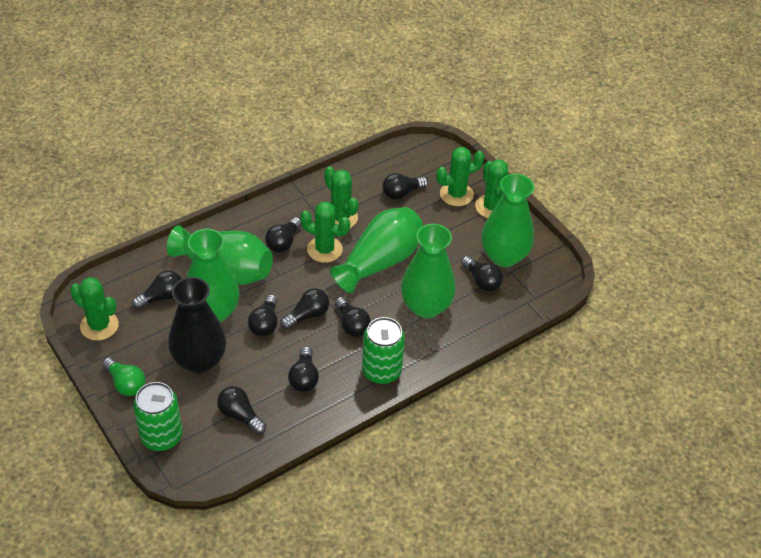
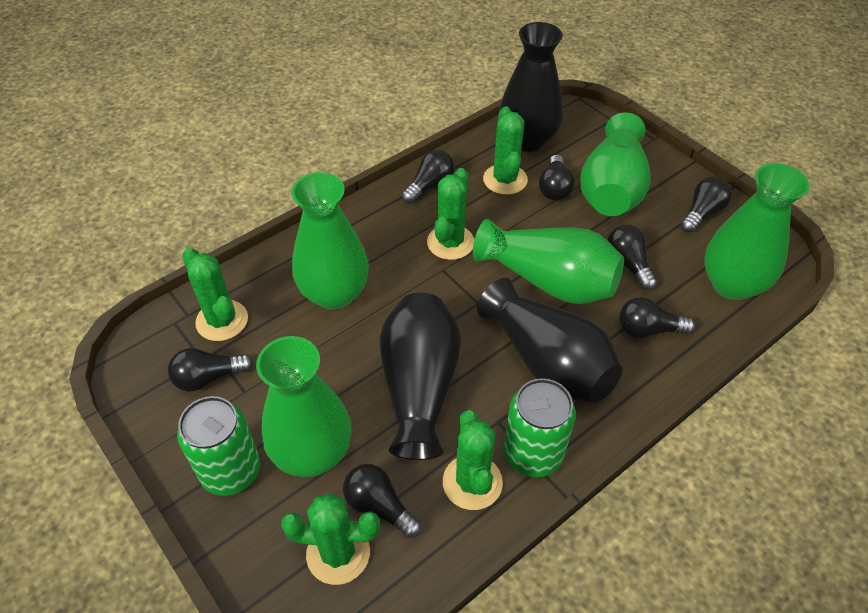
black light bulb: 9 -> 7
black vase: 1 -> 3
green light bulb: 1 -> 0

